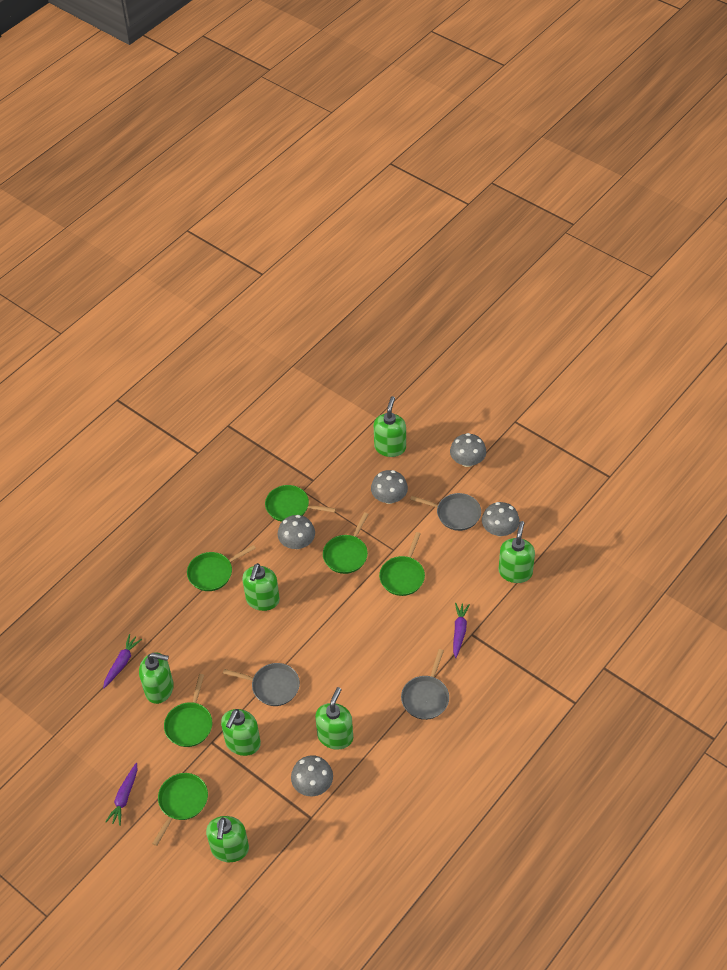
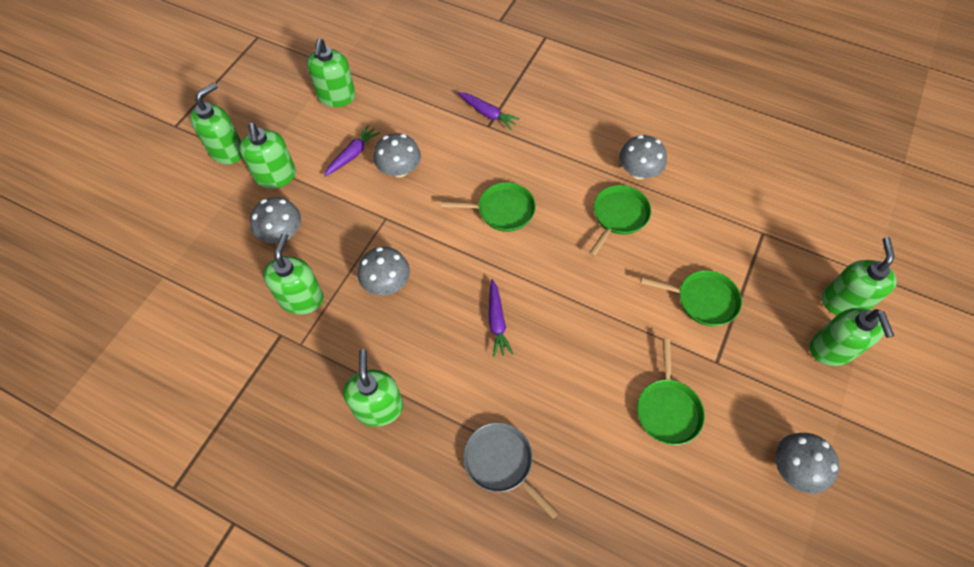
green pan: 6 -> 4
grey pan: 3 -> 1

